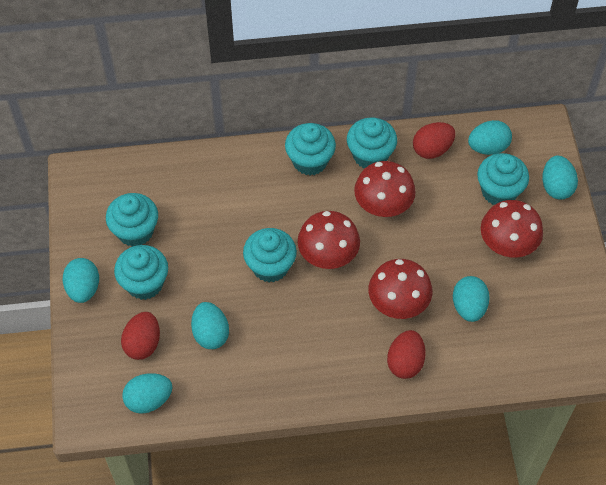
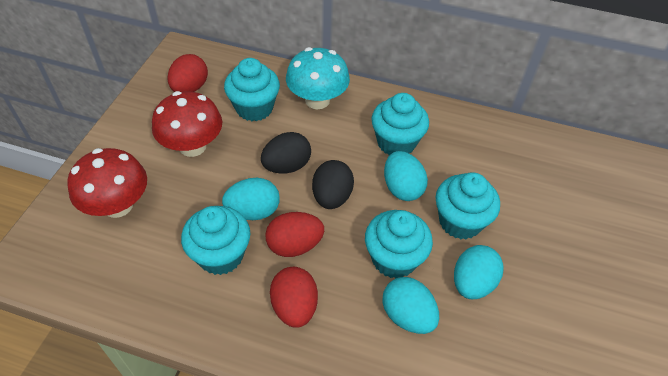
black egg: 0 -> 2
red mushroom: 4 -> 2
turquoise cupcake: 6 -> 5
turquoise egg: 6 -> 4
turquoise mushroom: 0 -> 1

